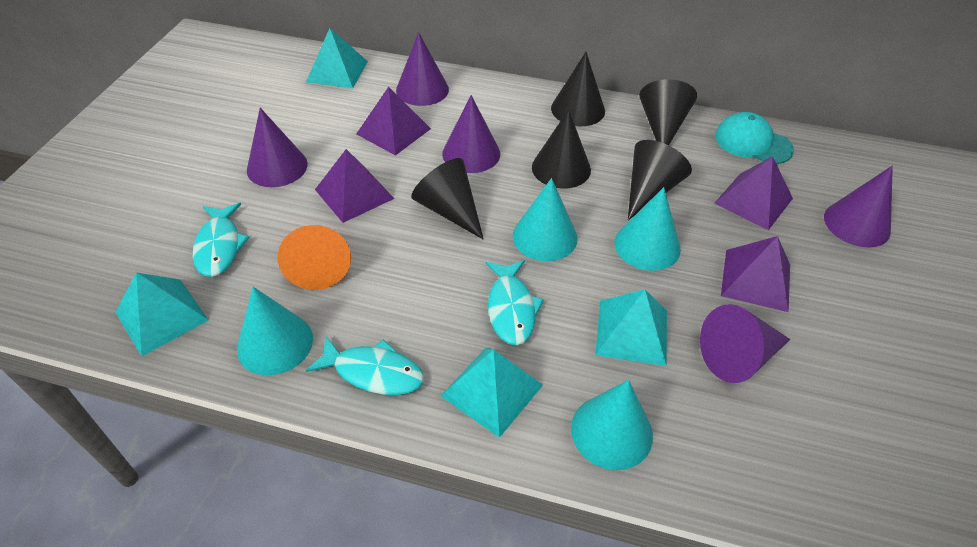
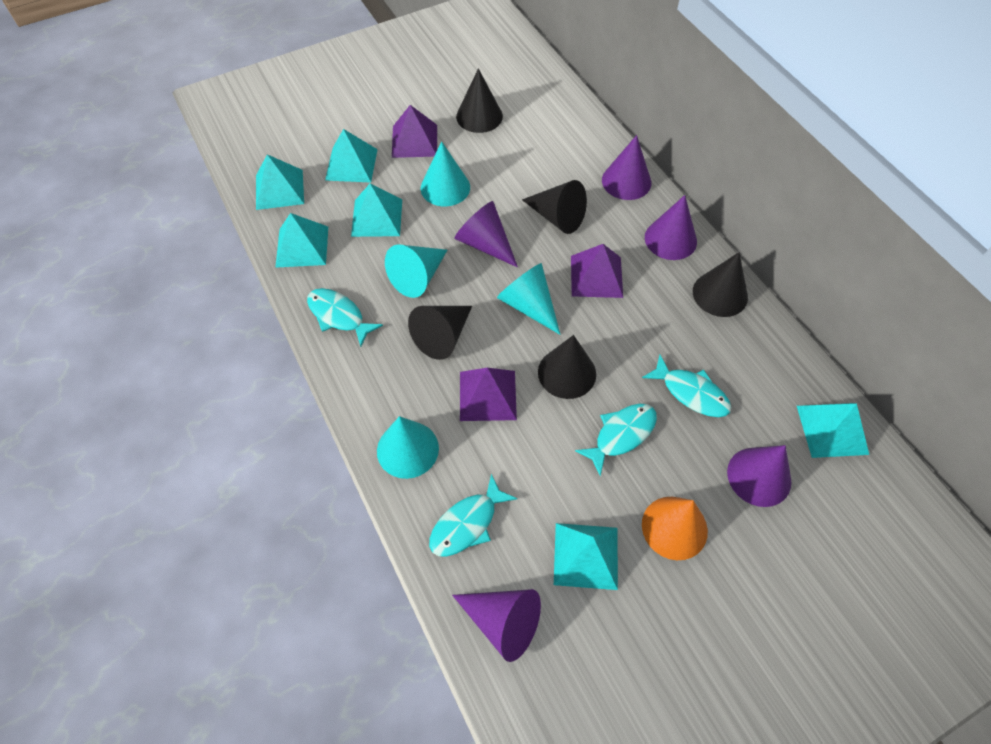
purple pyramid: 4 -> 3
turquoise cap: 1 -> 0
turquoise fish: 3 -> 4
turquoise pyramid: 4 -> 6

